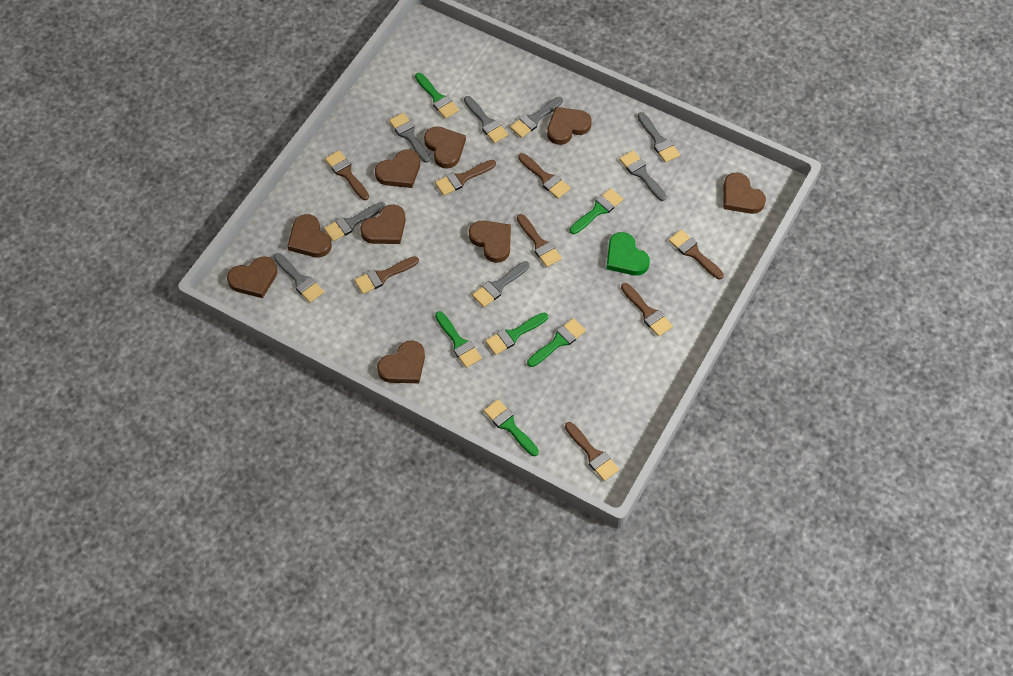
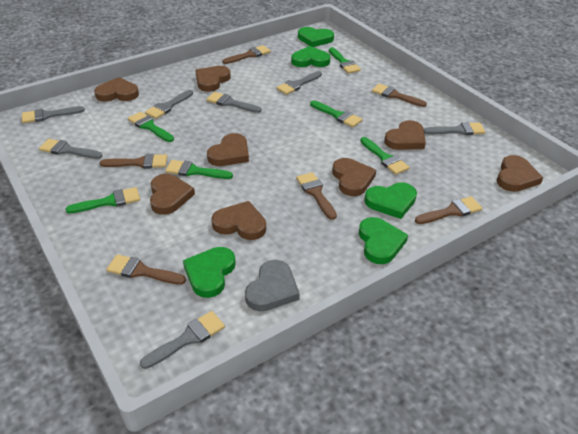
brown brush: 8 -> 6
brown heart: 9 -> 8
green heart: 1 -> 5
grey brush: 8 -> 7
grey heart: 0 -> 1

